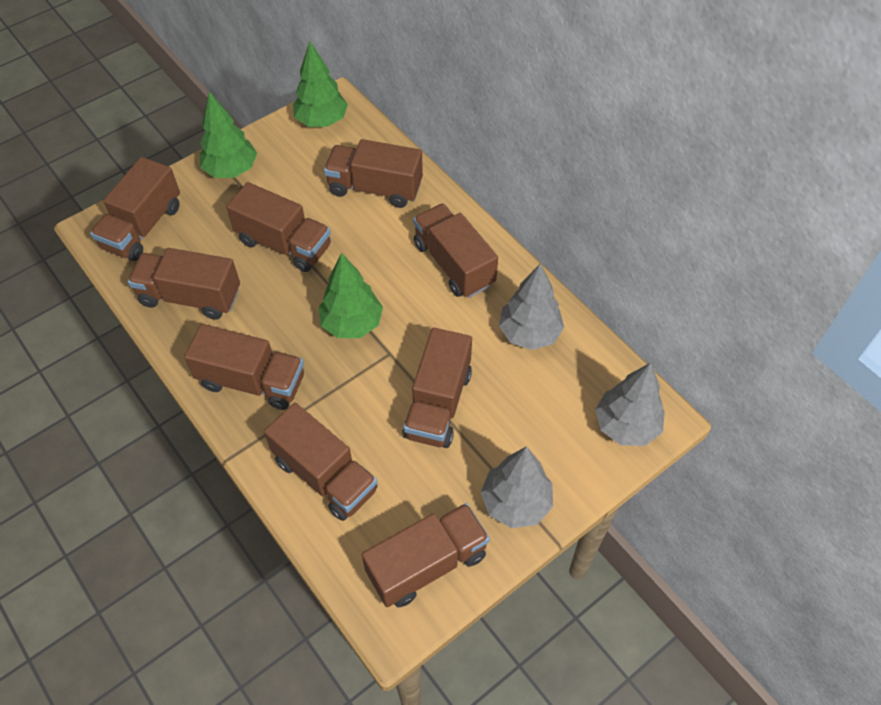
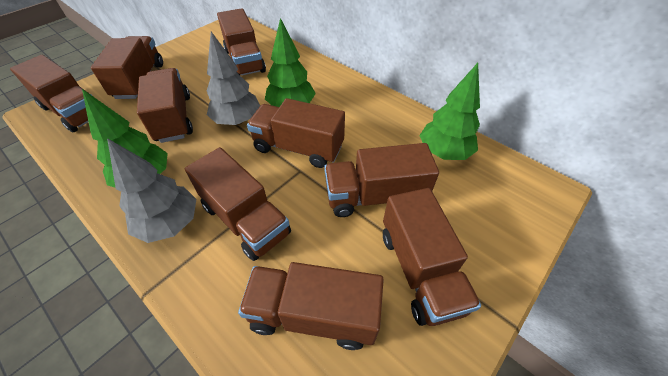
grey tree: 3 -> 2

